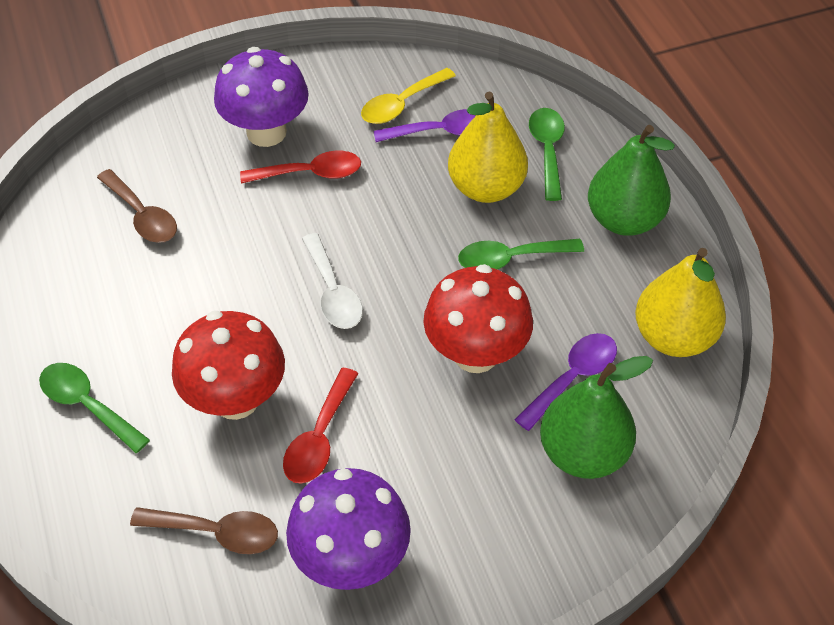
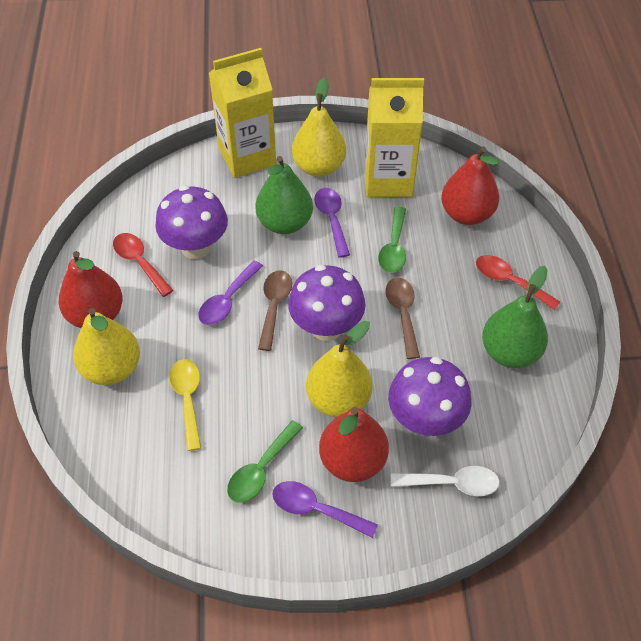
green spoon: 3 -> 2
purple mushroom: 2 -> 3
purple spoon: 2 -> 3
red mushroom: 2 -> 0
red pear: 0 -> 3
yellow carton: 0 -> 2
yellow pear: 2 -> 3

